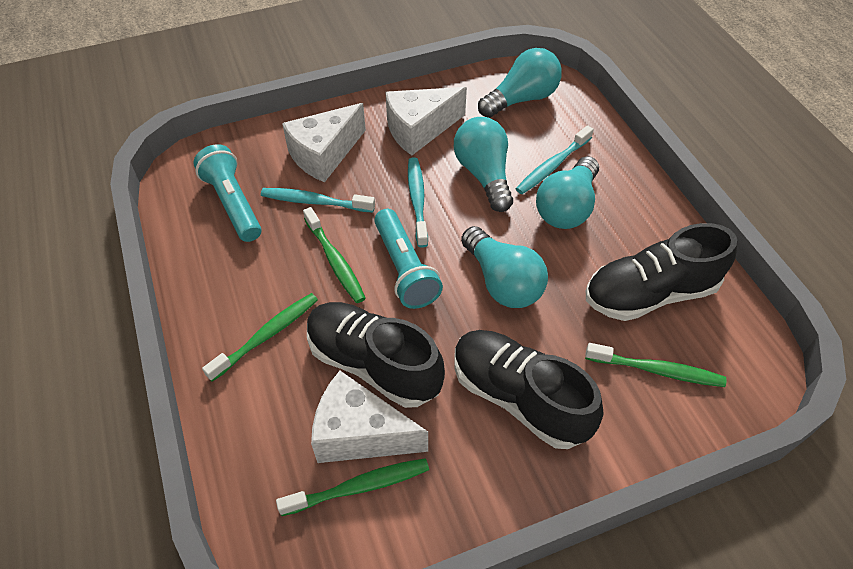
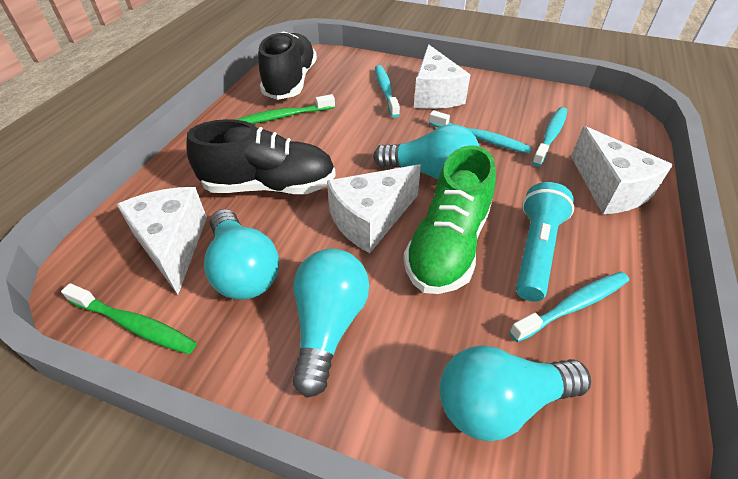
black shoe: 3 -> 2
green shoe: 0 -> 1
green toothbrush: 4 -> 2
turquoise flashlight: 2 -> 1
turquoise toothbrush: 3 -> 4
white cheese: 3 -> 4

